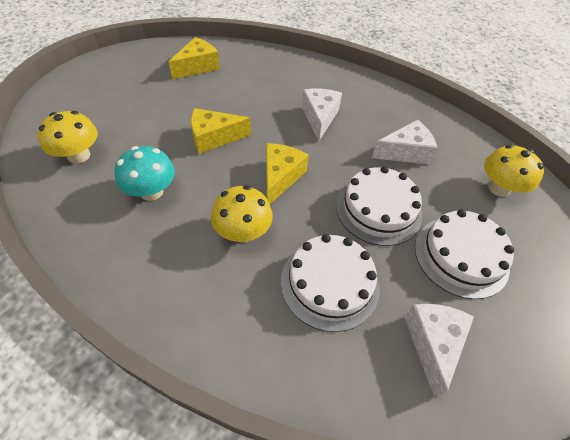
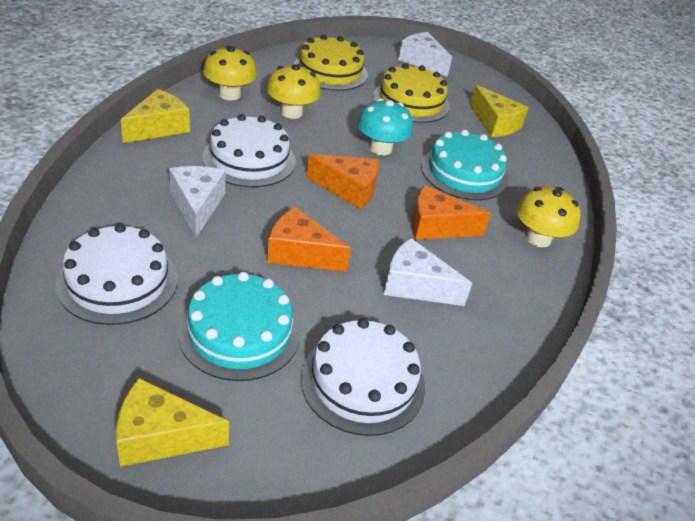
orange cheese: 0 -> 3
turquoise cake: 0 -> 2
yellow cake: 0 -> 2

